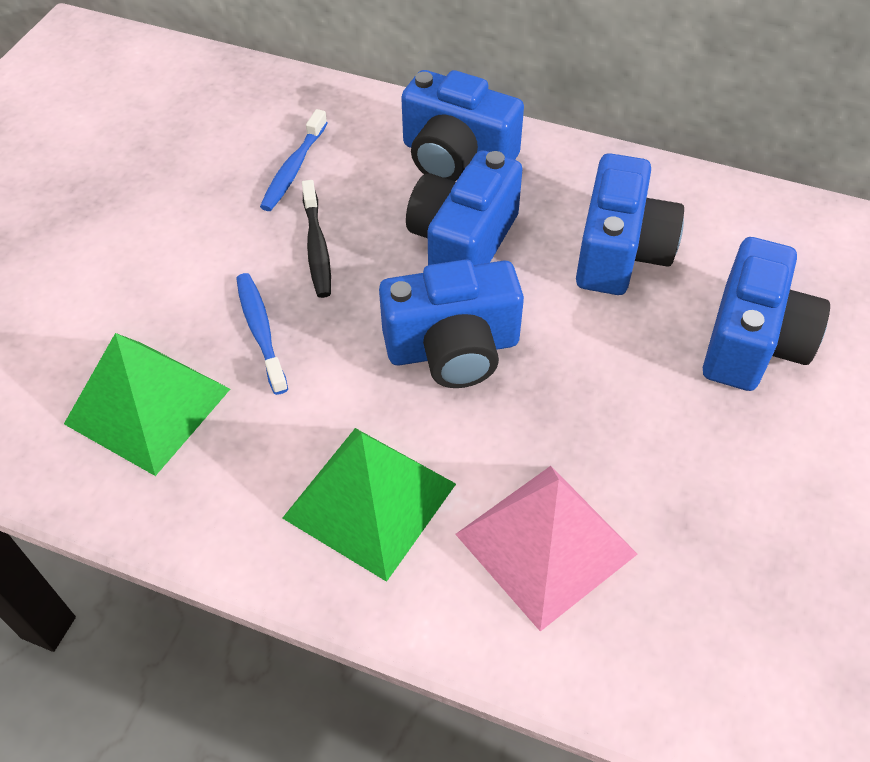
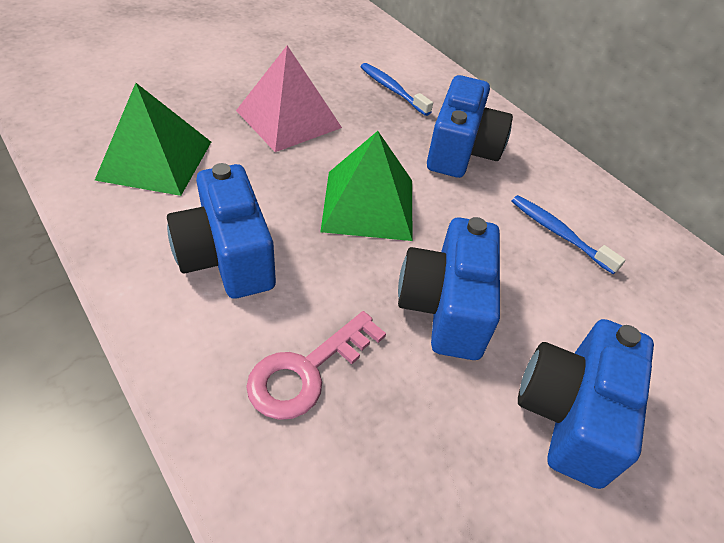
black toothbrush: 1 -> 0
blue camera: 5 -> 4
pink key: 0 -> 1

